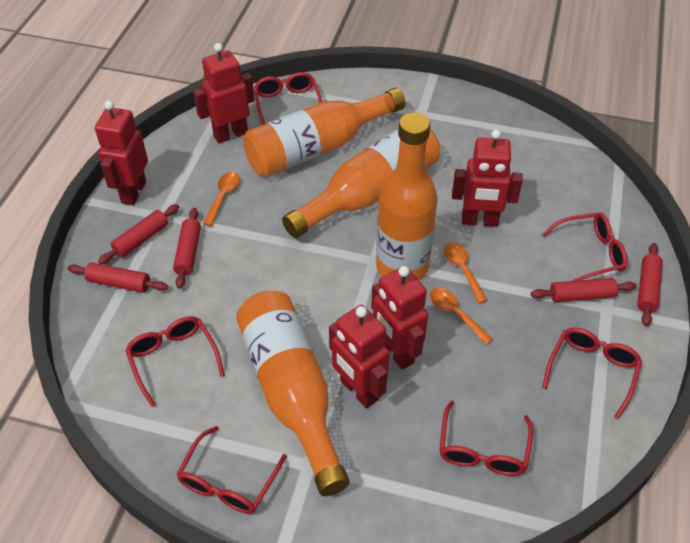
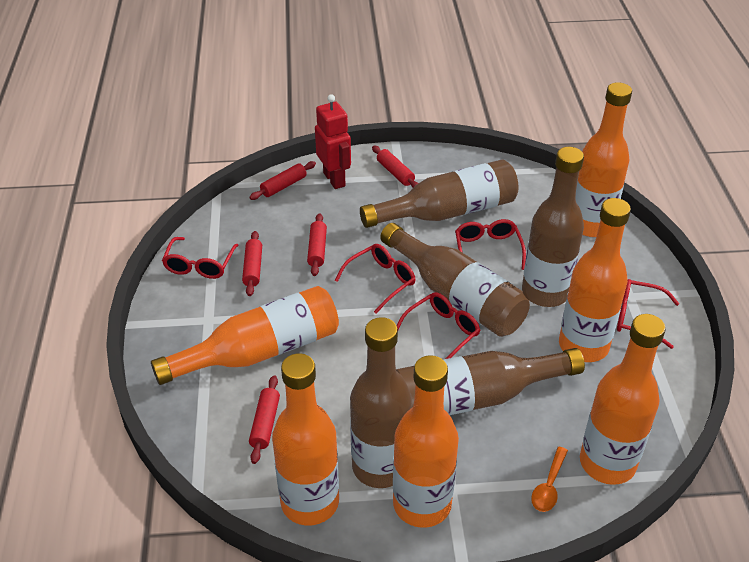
brown bottle: 0 -> 5
orange bottle: 4 -> 6
orange spoon: 3 -> 1
red glasses: 6 -> 5
red robot: 5 -> 1

